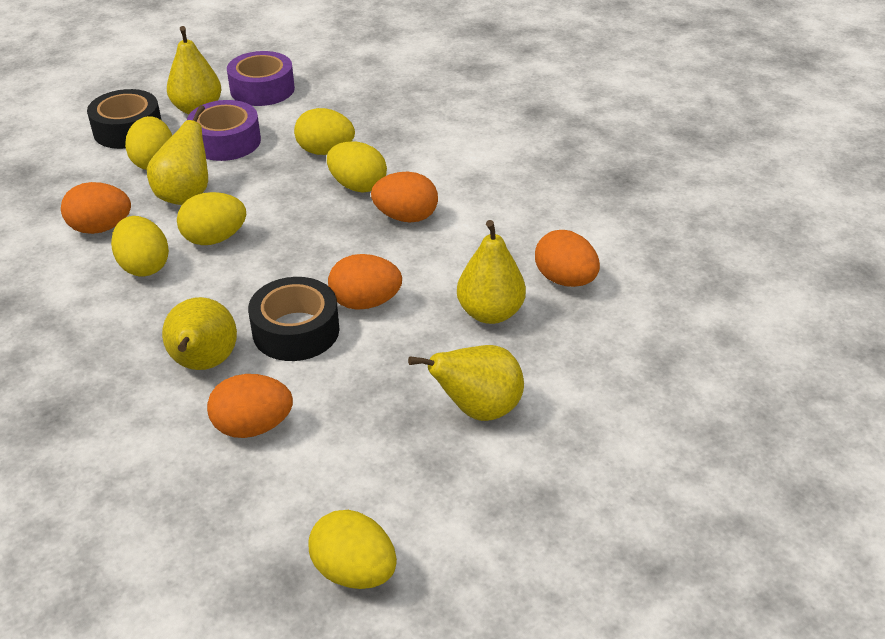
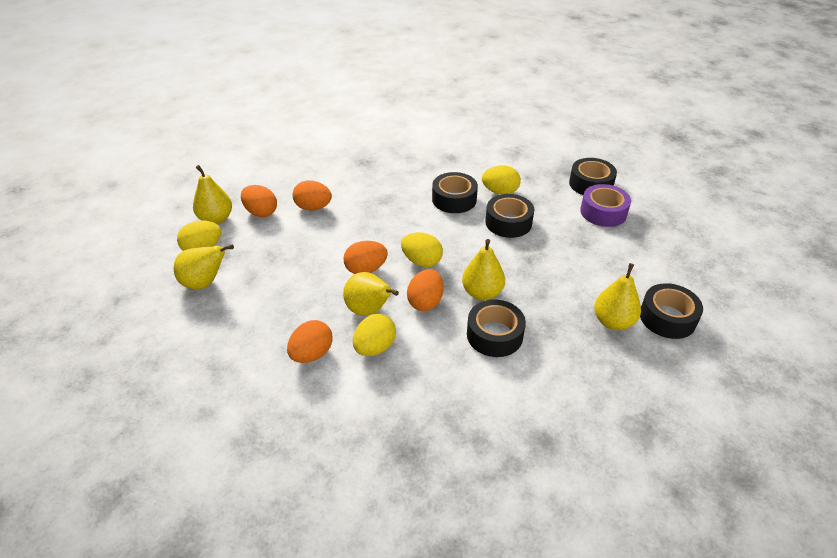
black tape: 2 -> 5
purple tape: 2 -> 1
yellow egg: 6 -> 4

